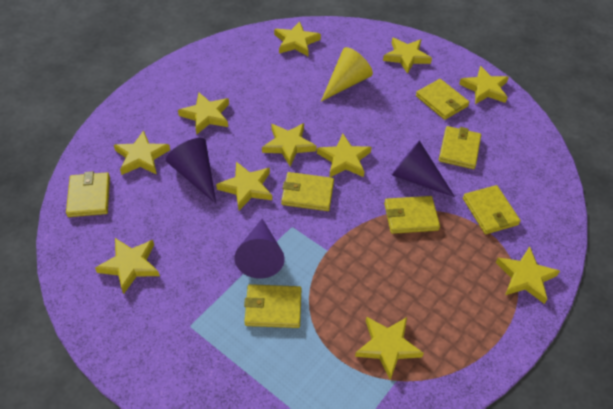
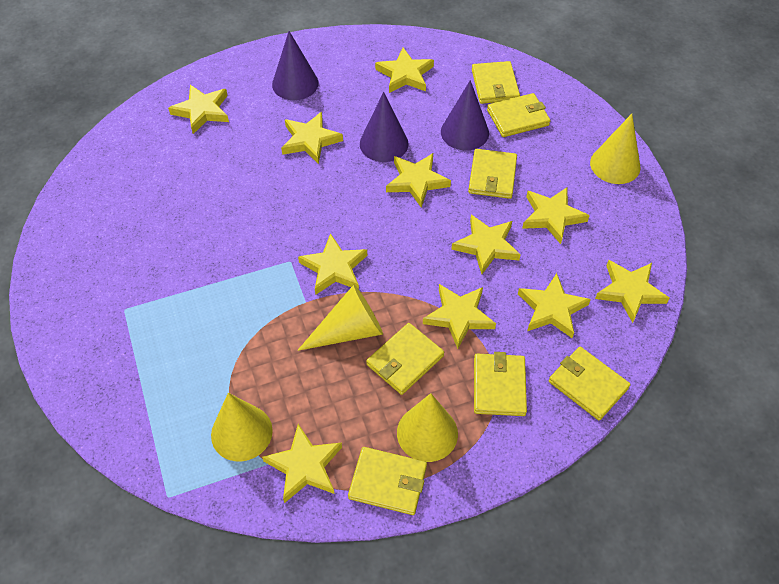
yellow cone: 1 -> 4

